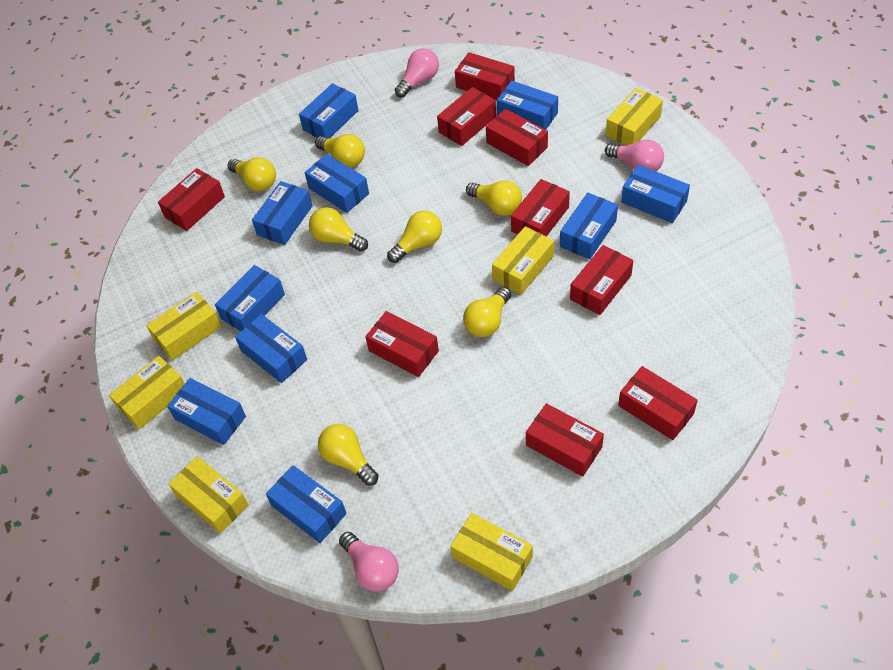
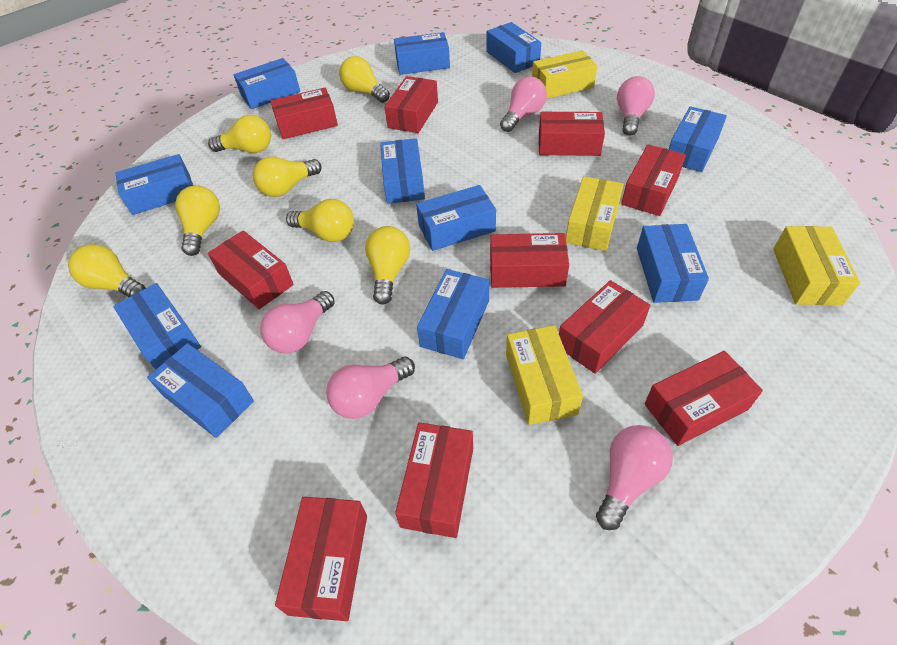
blue box: 10 -> 11
pink light bulb: 3 -> 5
red box: 9 -> 10
yellow box: 6 -> 4

